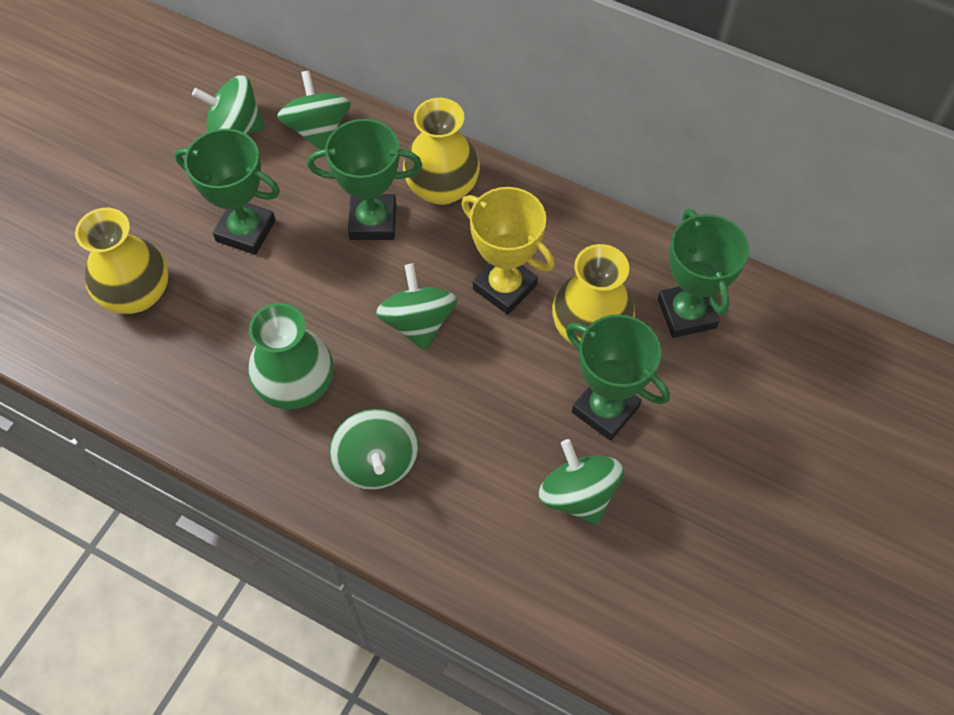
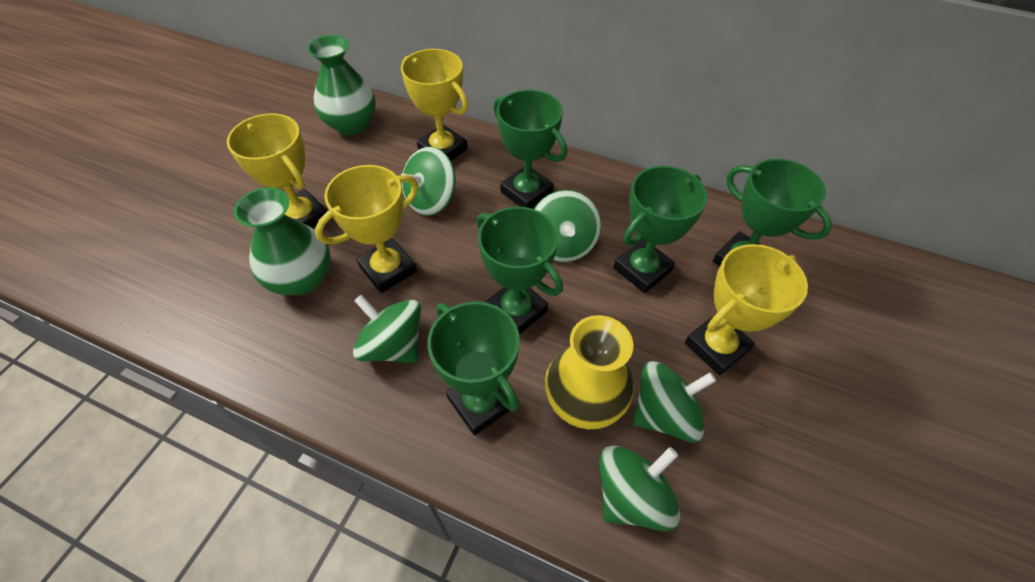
green trophy: 4 -> 5
green vase: 1 -> 2
yellow trophy: 1 -> 4
yellow vase: 3 -> 1

